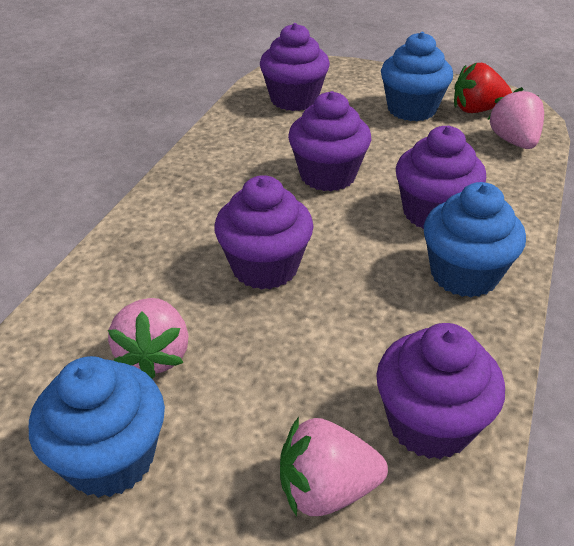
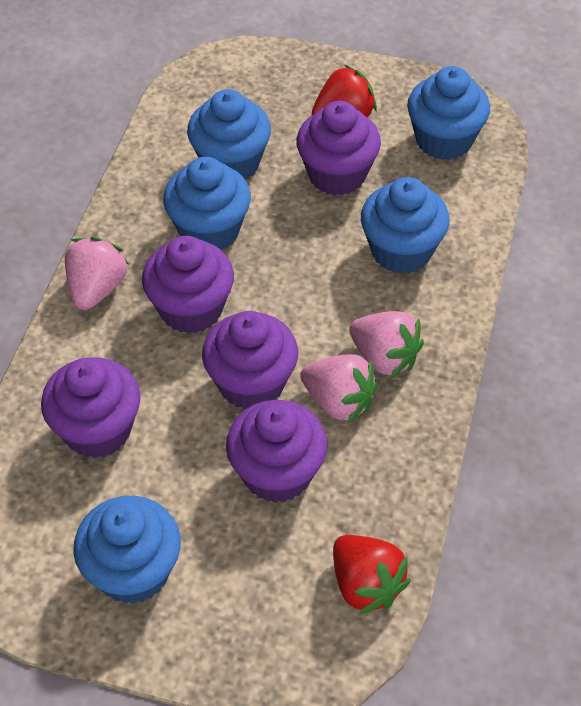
blue cupcake: 3 -> 5
red strawberry: 1 -> 2

